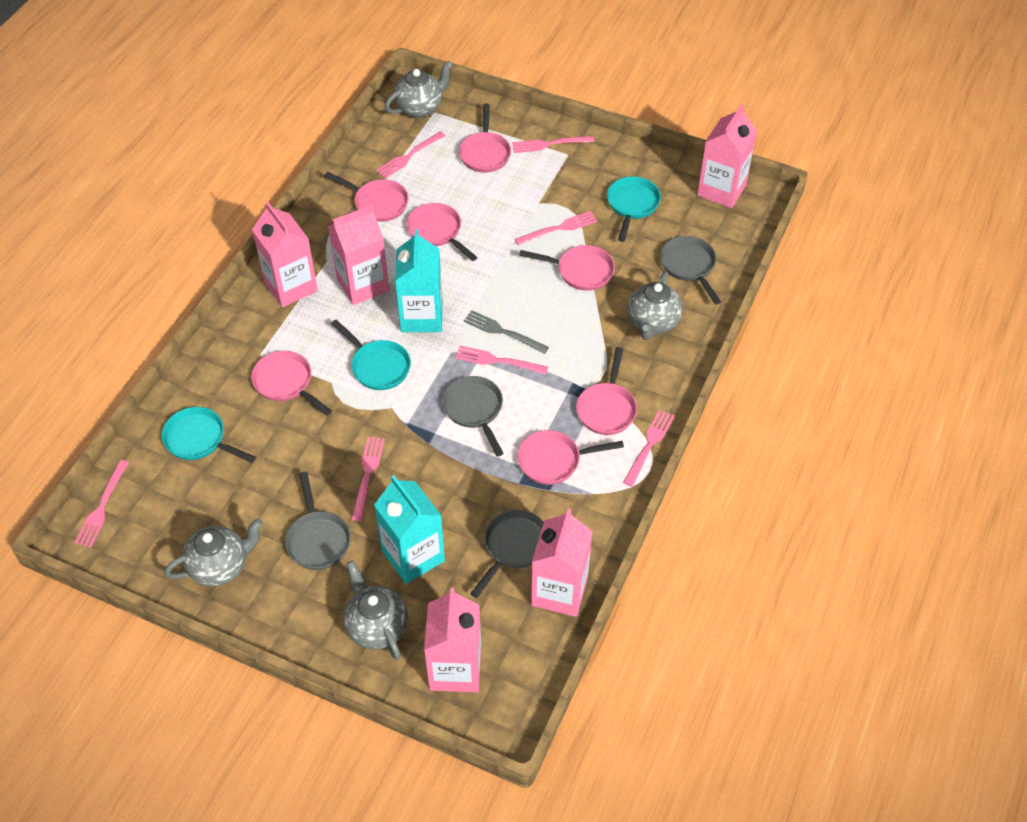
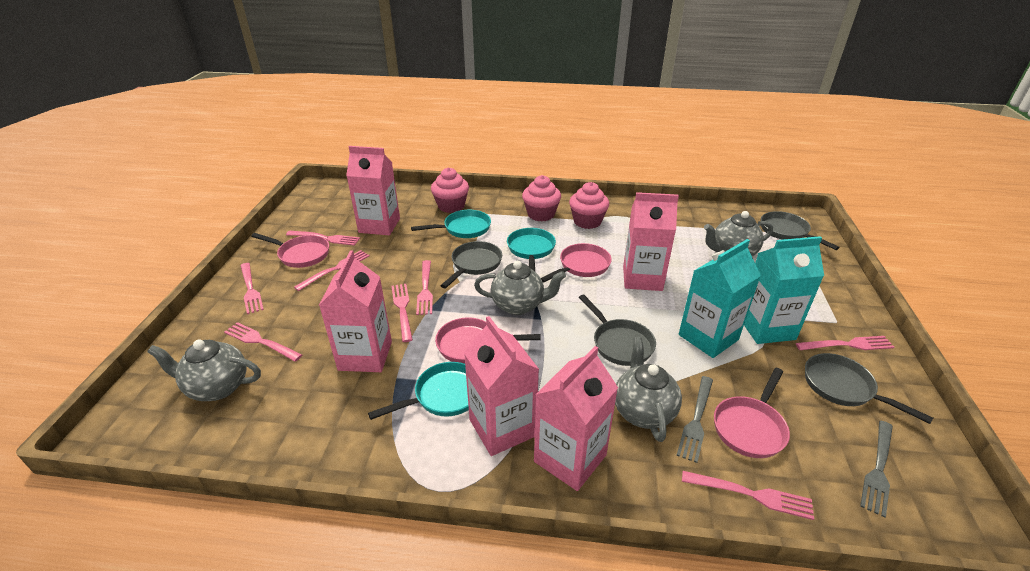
grey fork: 1 -> 2
pink cupcake: 0 -> 3
pink fork: 7 -> 8
pink pan: 7 -> 4

